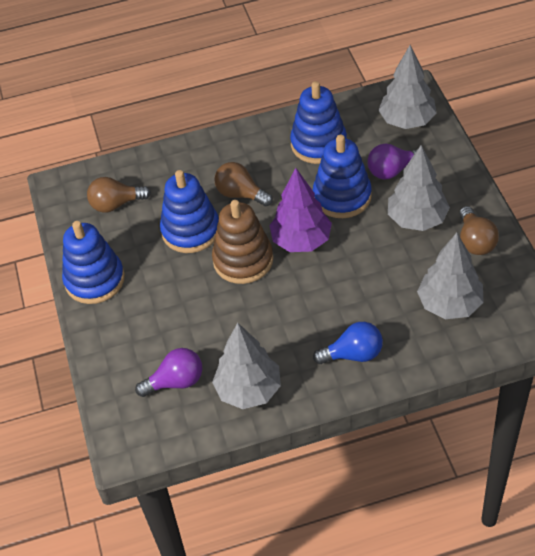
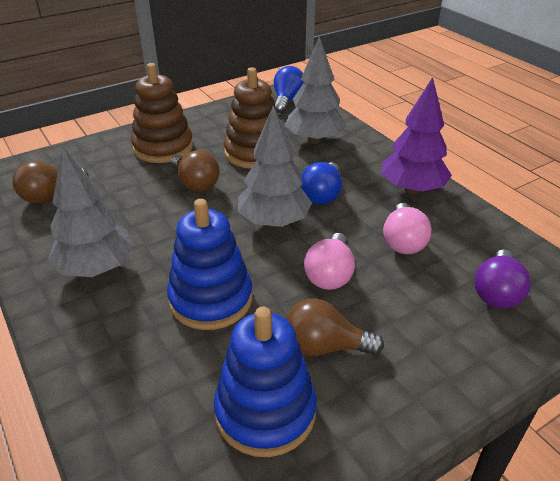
blue light bulb: 1 -> 2
blue stacking toy: 4 -> 2
brown stacking toy: 1 -> 2
grey tree: 4 -> 3
pink light bulb: 0 -> 2
purple light bulb: 2 -> 1

